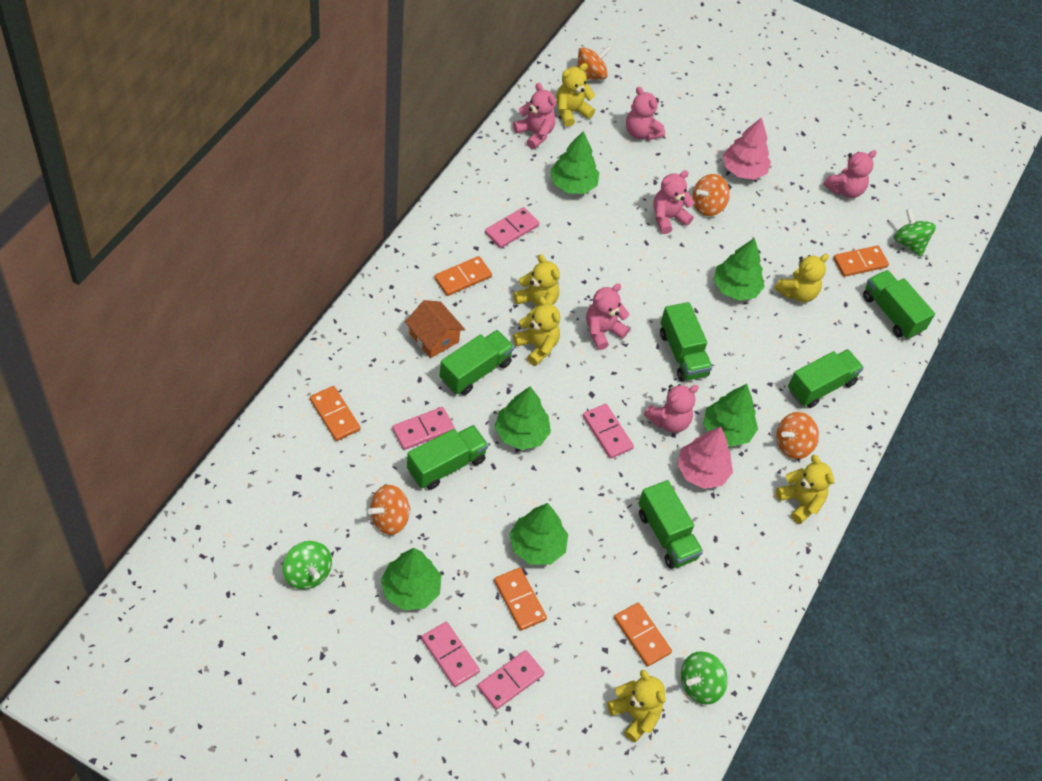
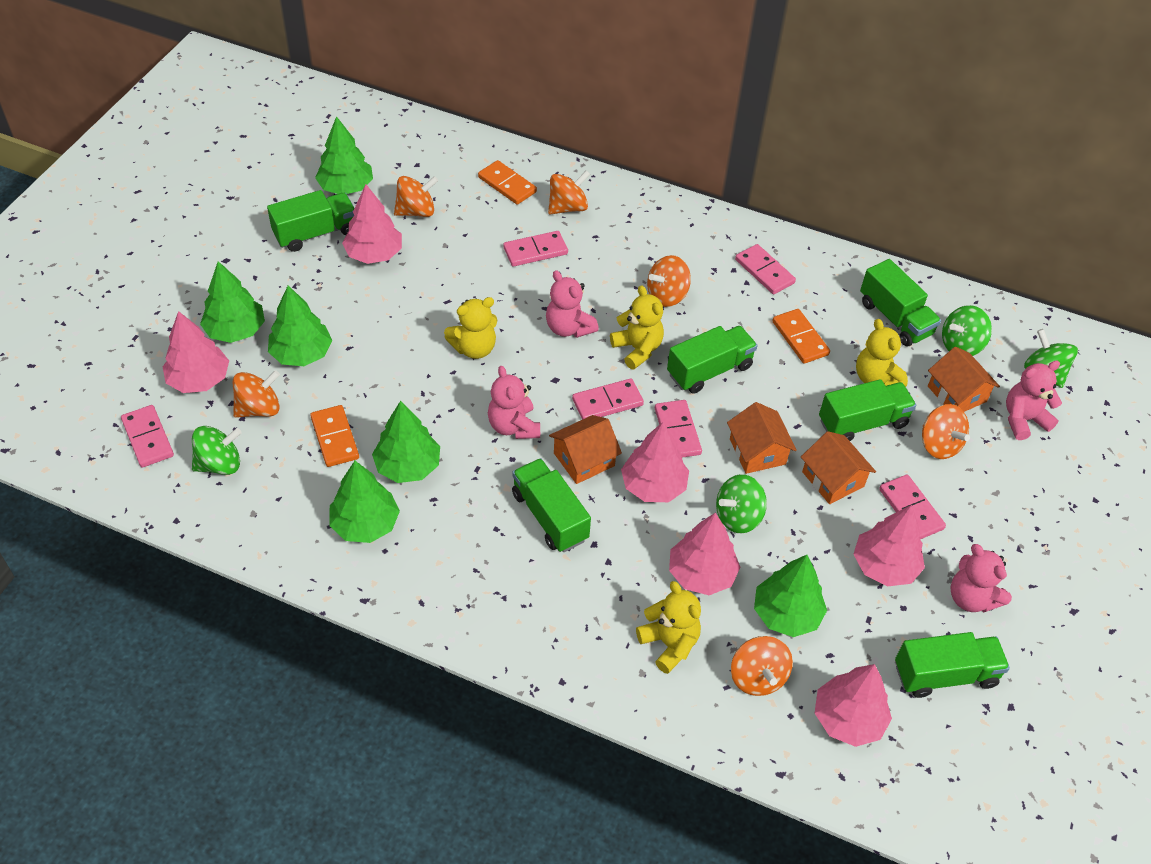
green spinning top: 3 -> 4
orange domino: 5 -> 3
orange house: 1 -> 4
orange spinning top: 4 -> 6
pink domino: 5 -> 6
pink teddy bear: 6 -> 4
pink tree: 2 -> 6
yellow teddy bear: 6 -> 4

